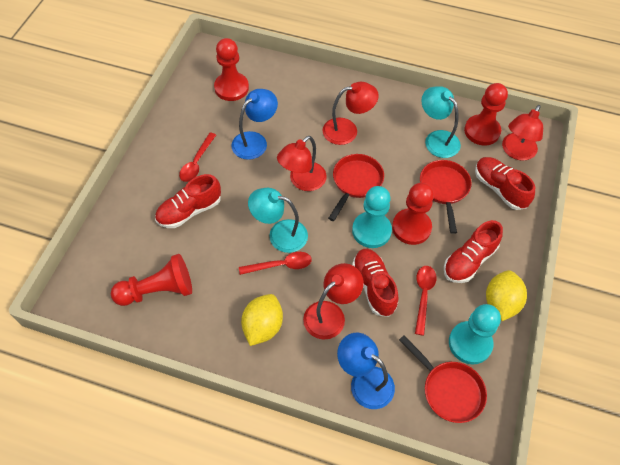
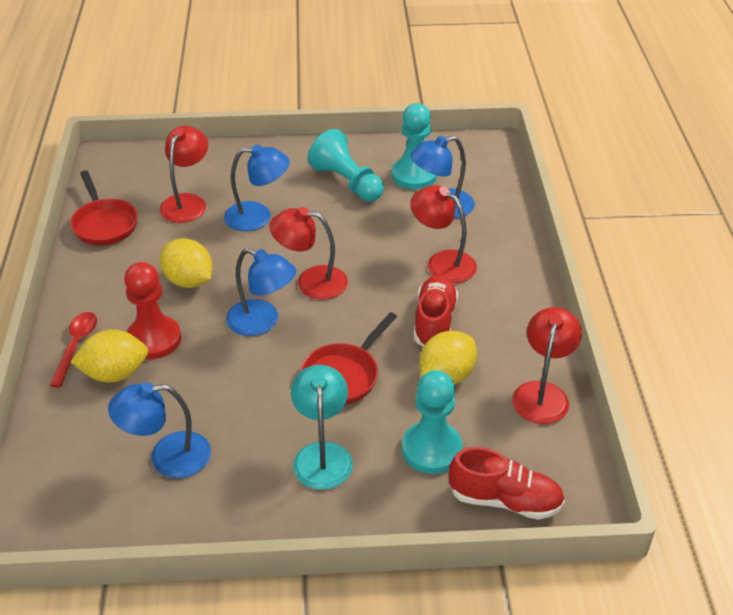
blue lamp: 2 -> 4
red pan: 3 -> 2
red pawn: 4 -> 1
red shoe: 4 -> 2
red spoon: 3 -> 1
turquoise lamp: 2 -> 1
turquoise pawn: 2 -> 3
yellow lemon: 2 -> 3

